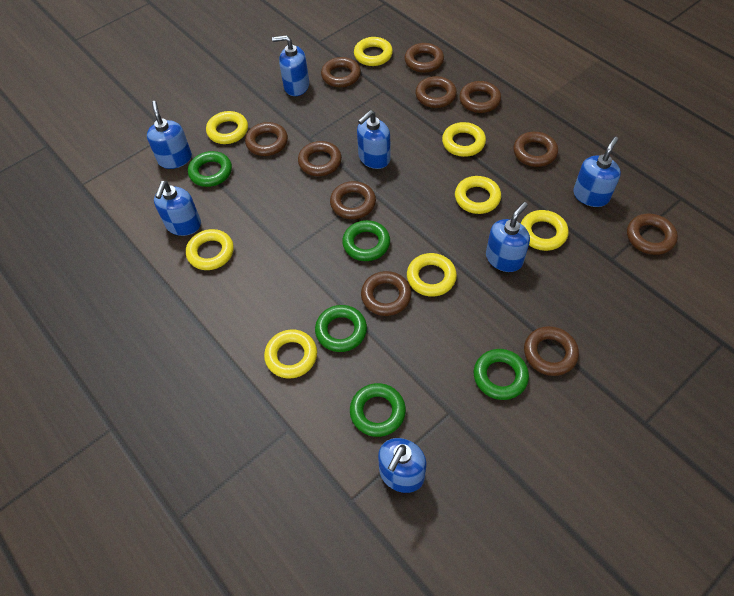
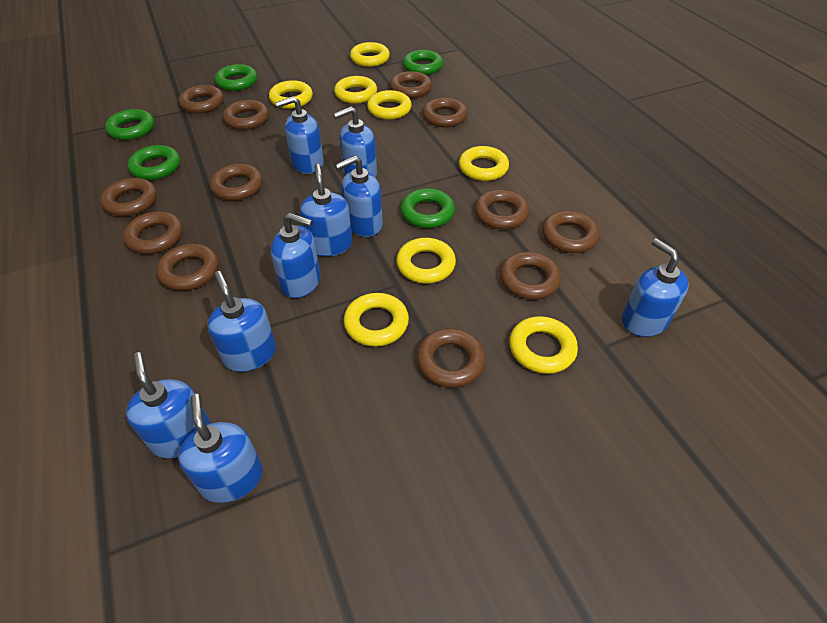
blue soap dispenser: 7 -> 9
brown ring: 11 -> 12

